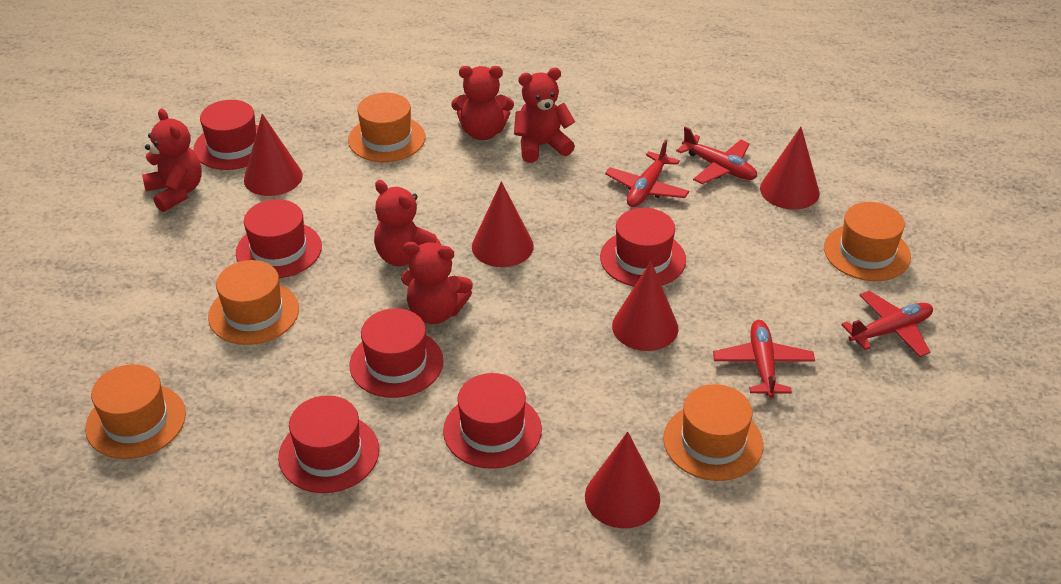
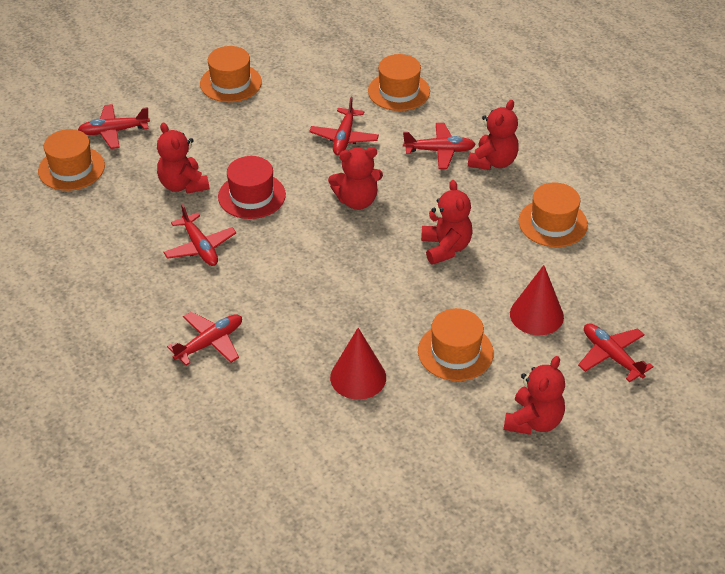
red cone: 5 -> 2
red hat: 6 -> 1
red plane: 4 -> 6

